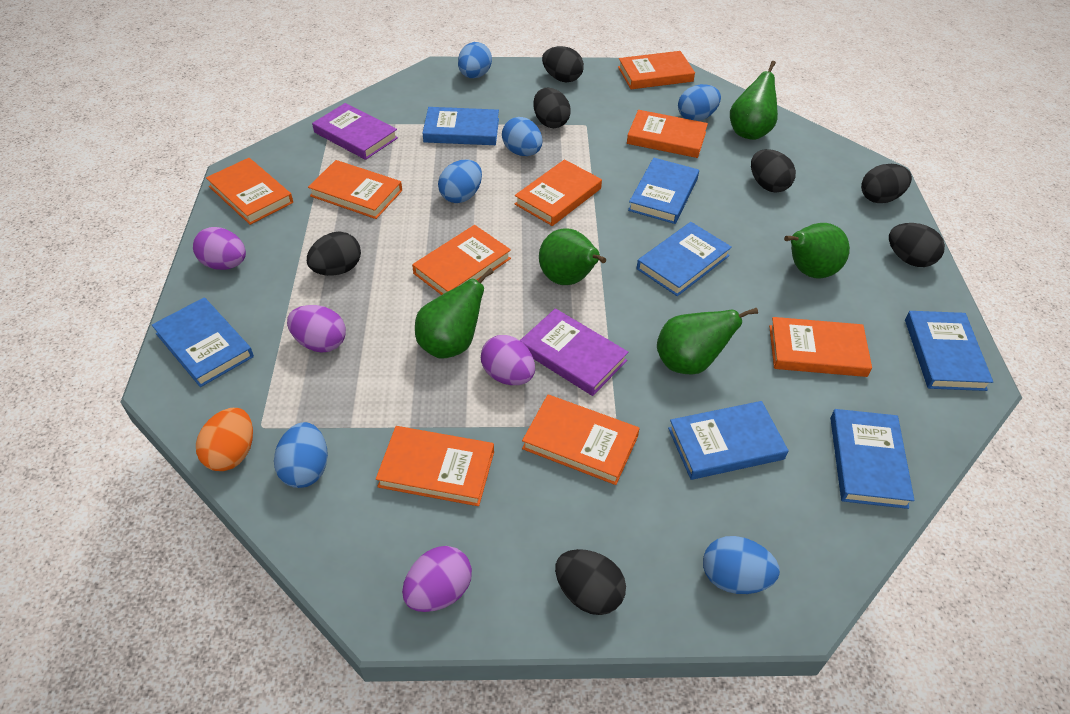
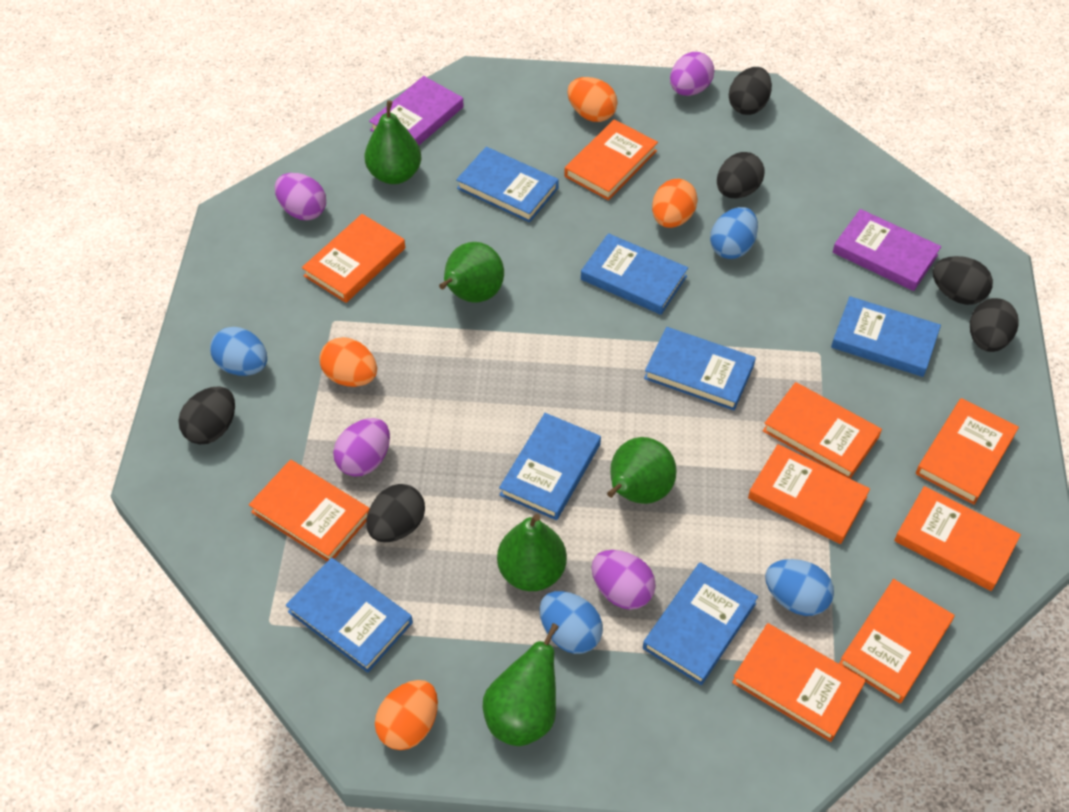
black egg: 7 -> 6
blue egg: 6 -> 4
orange egg: 1 -> 4

